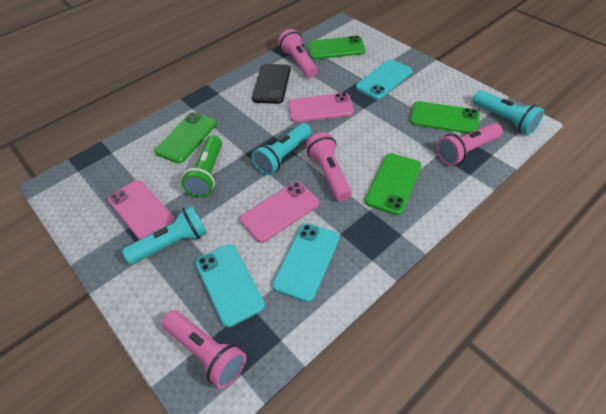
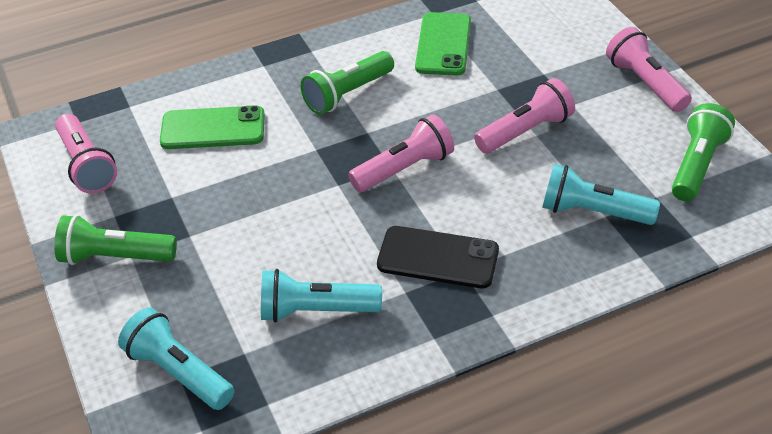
green flashlight: 1 -> 3
green phone: 4 -> 2
pink phone: 3 -> 0
turquoise phone: 3 -> 0

